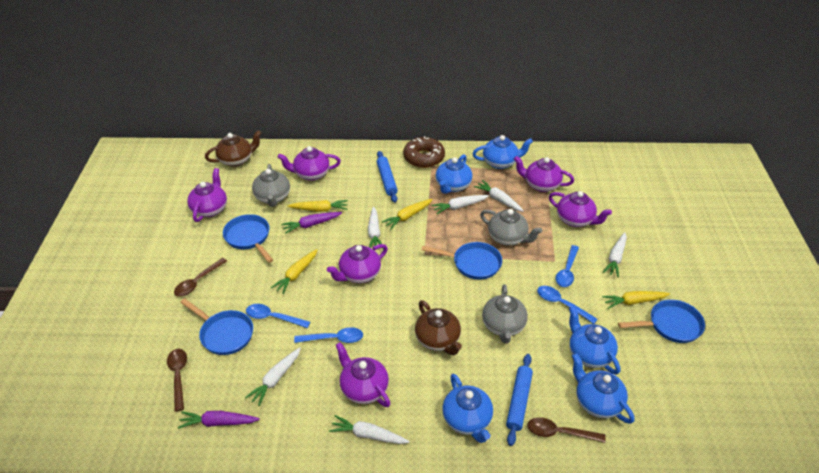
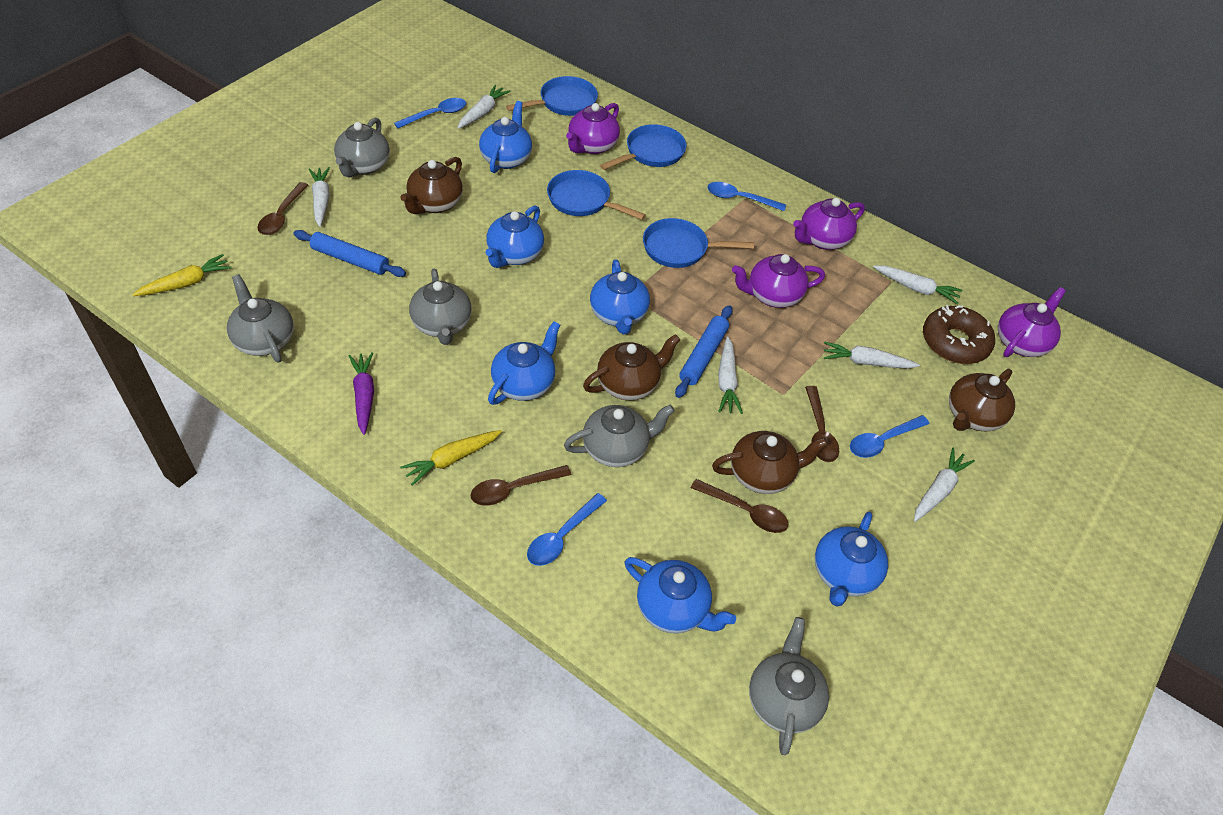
blue teapot: 5 -> 6
brown spoon: 3 -> 4
brown teapot: 2 -> 4
grey teapot: 3 -> 5
purple carrot: 2 -> 1
purple teapot: 6 -> 4
yellow carrot: 4 -> 2

